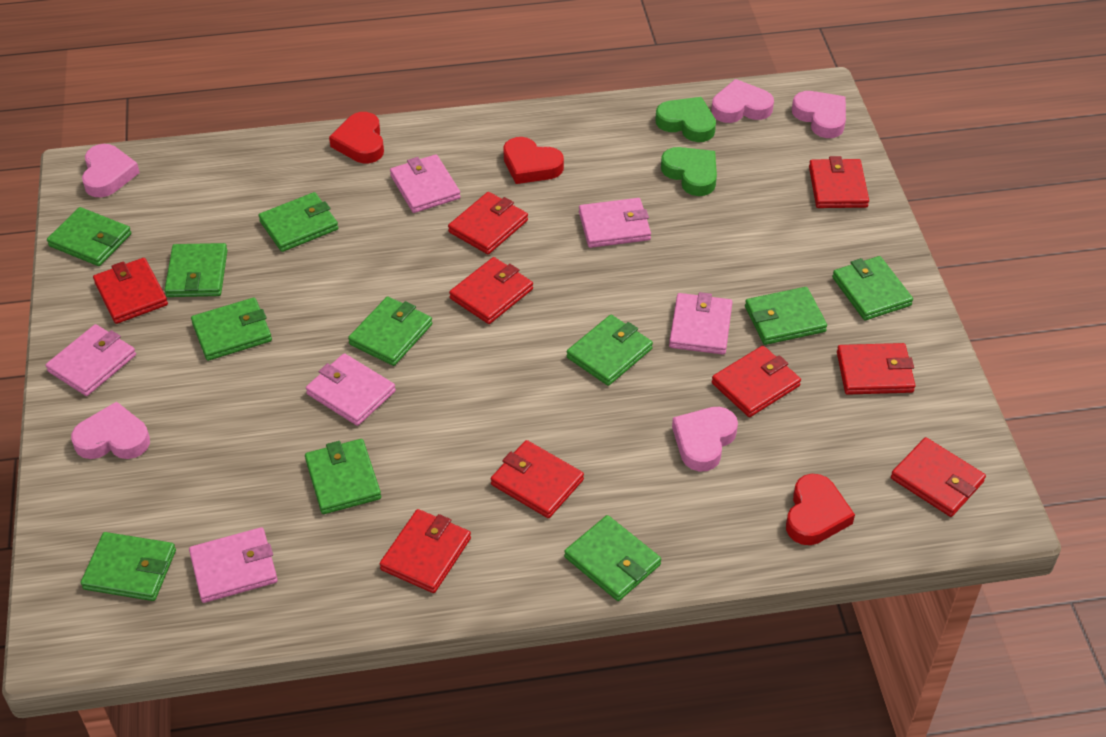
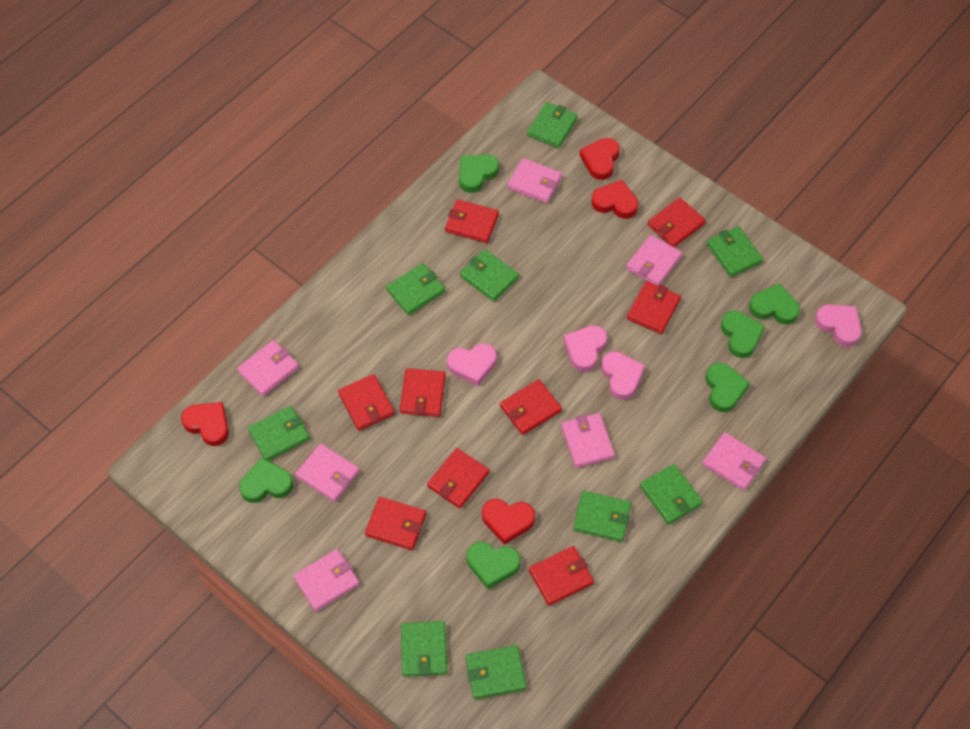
green heart: 2 -> 6
green wallet: 11 -> 9
pink heart: 5 -> 4
pink wallet: 6 -> 7
red heart: 3 -> 4

